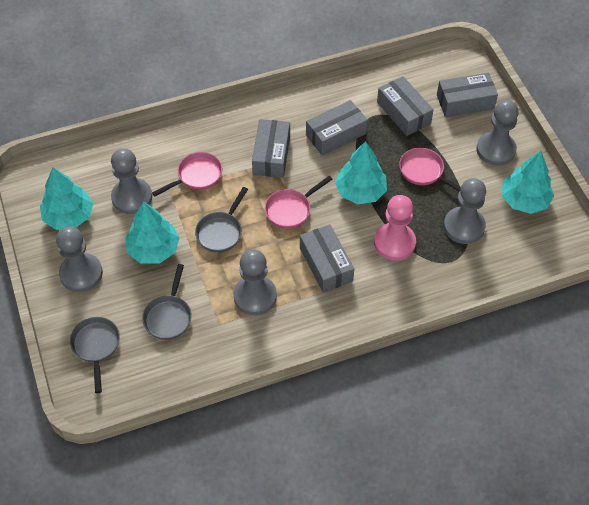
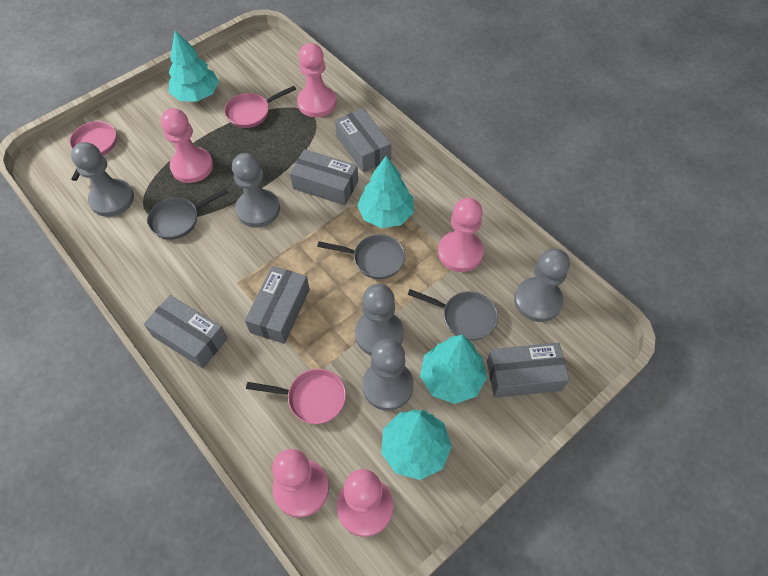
pink pawn: 1 -> 5

